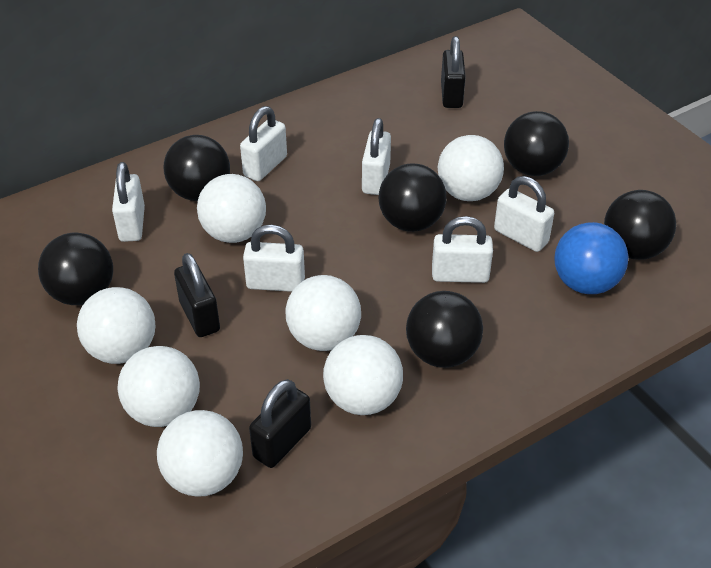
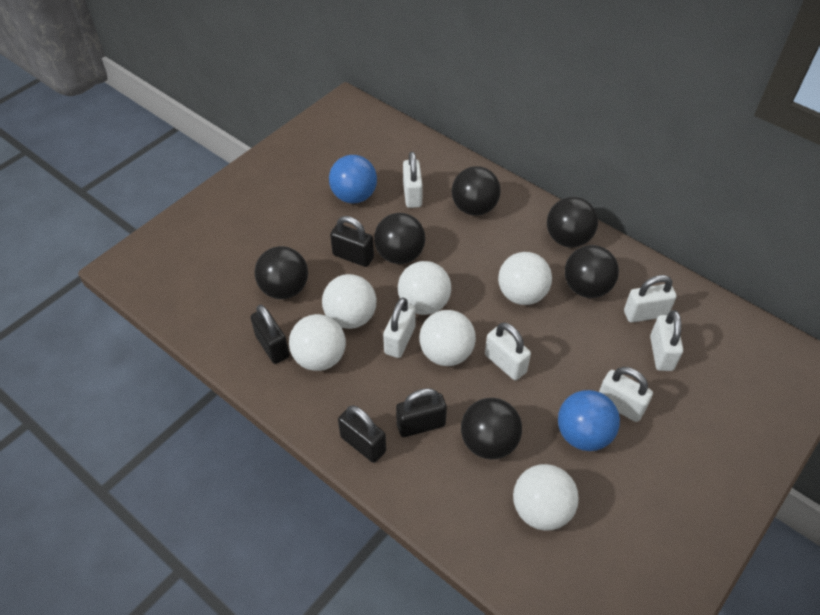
black padlock: 3 -> 4
blue ball: 1 -> 2
white ball: 7 -> 6

